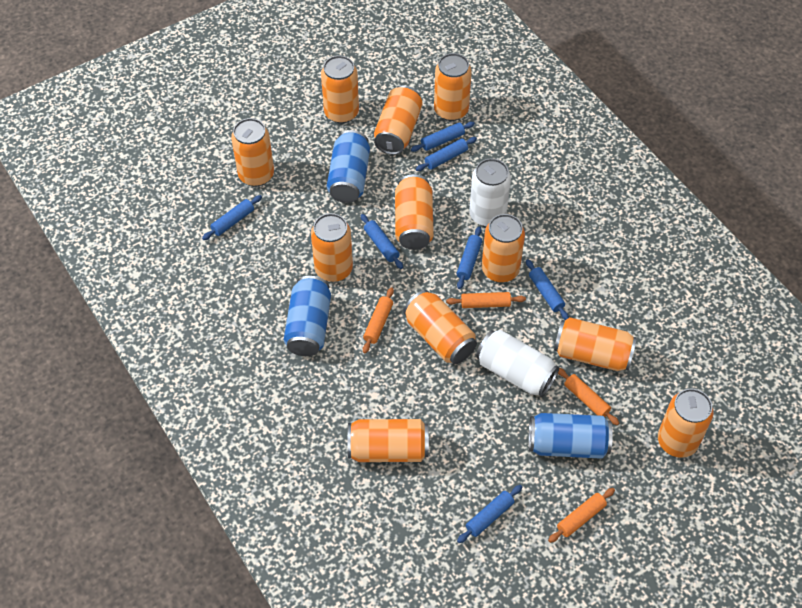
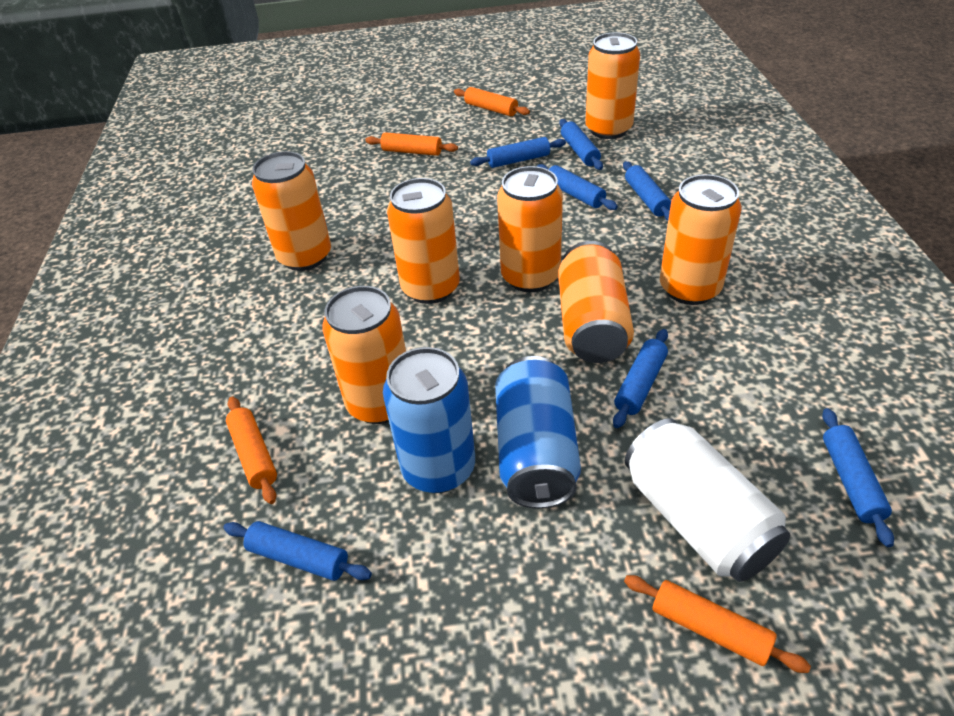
blue can: 3 -> 2
orange can: 11 -> 7
white can: 2 -> 1

